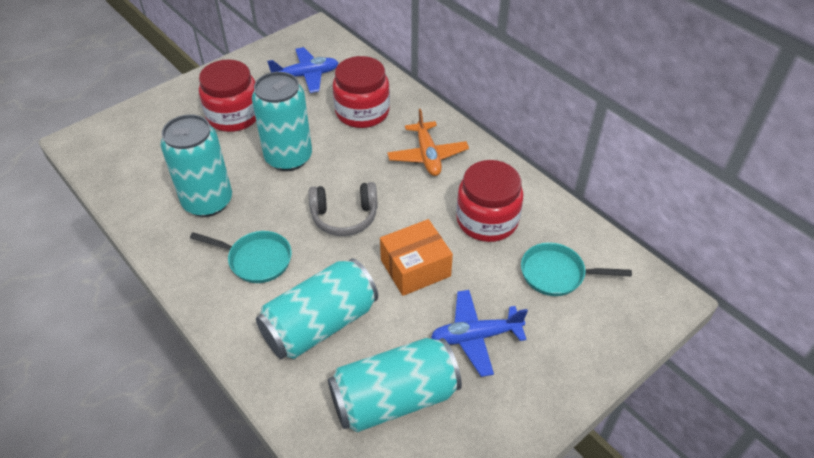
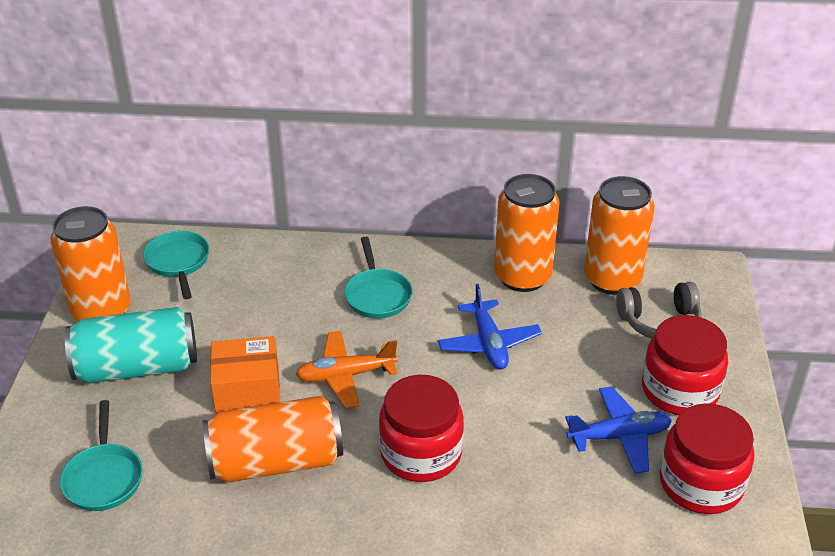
orange can: 0 -> 4
turquoise can: 4 -> 1
turquoise pan: 2 -> 3

